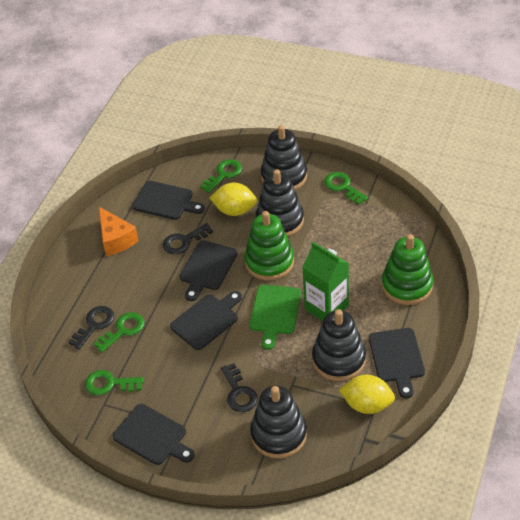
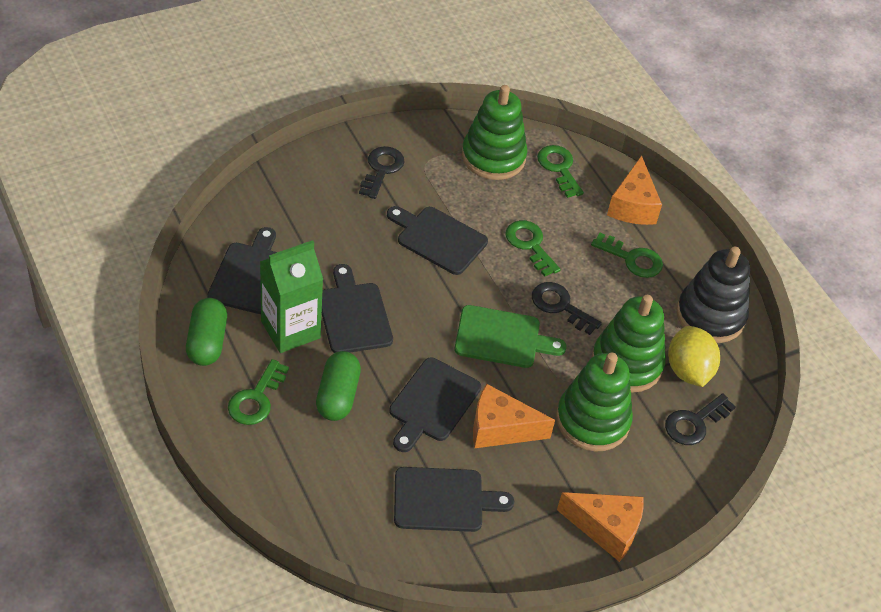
black stacking toy: 4 -> 1
green capsule: 0 -> 2
green stacking toy: 2 -> 3
orange cheese: 1 -> 3
yellow lemon: 2 -> 1

